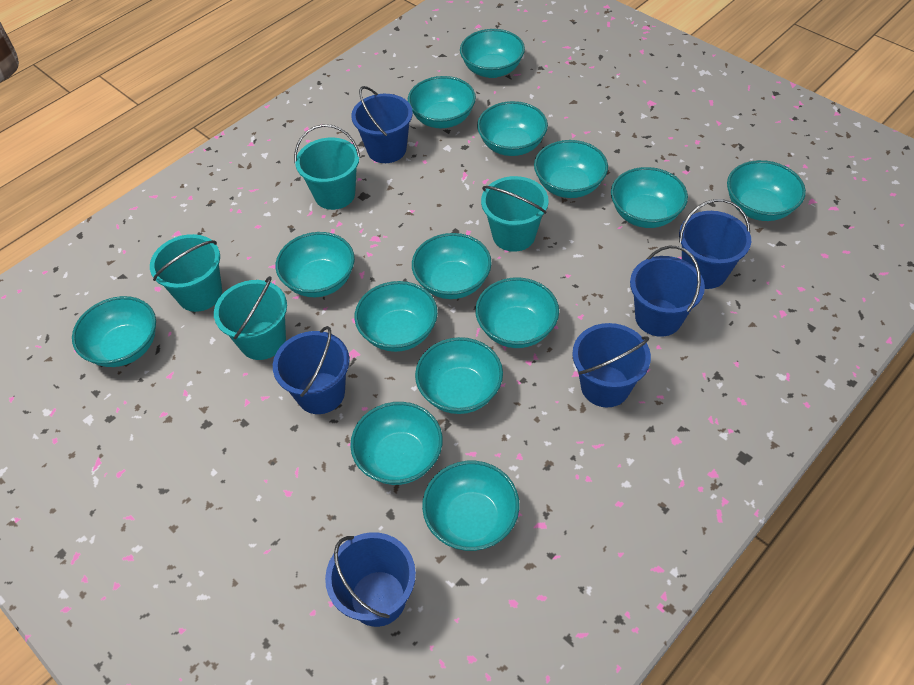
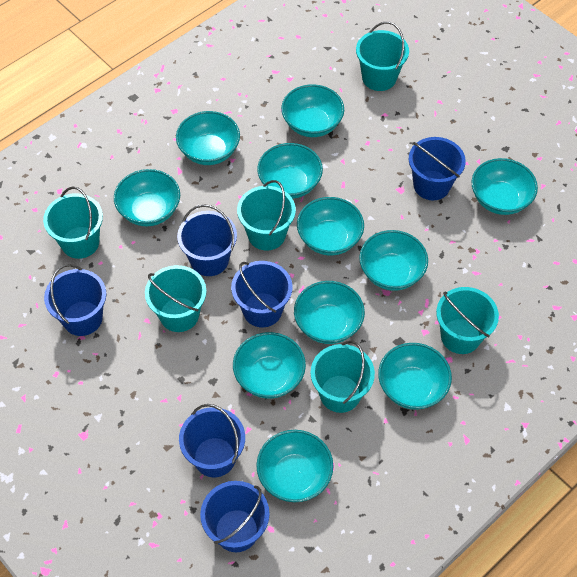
turquoise bowl: 14 -> 11
turquoise bucket: 4 -> 6

